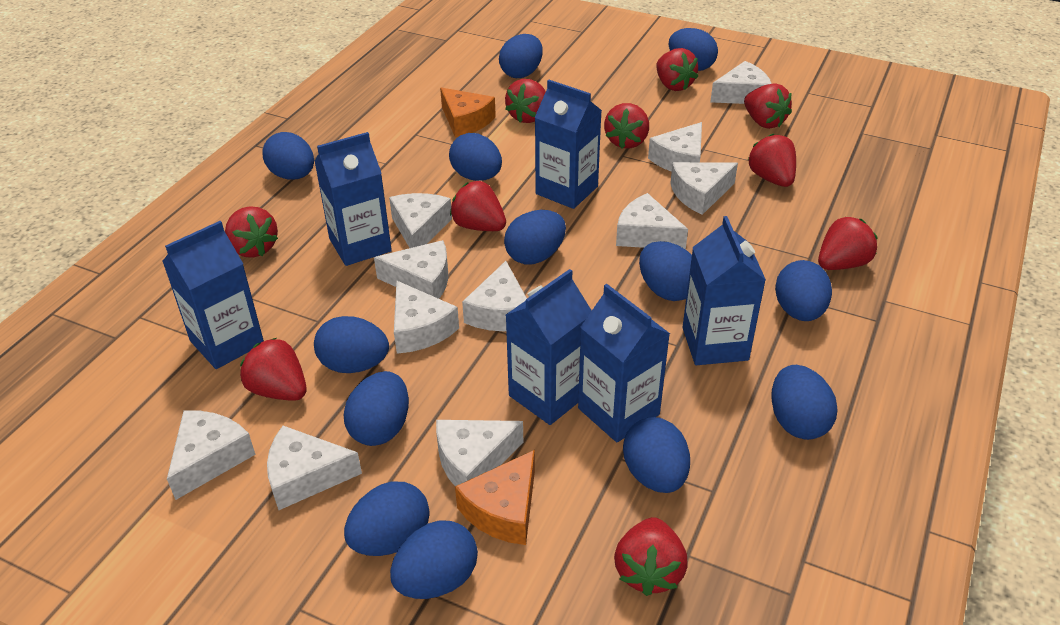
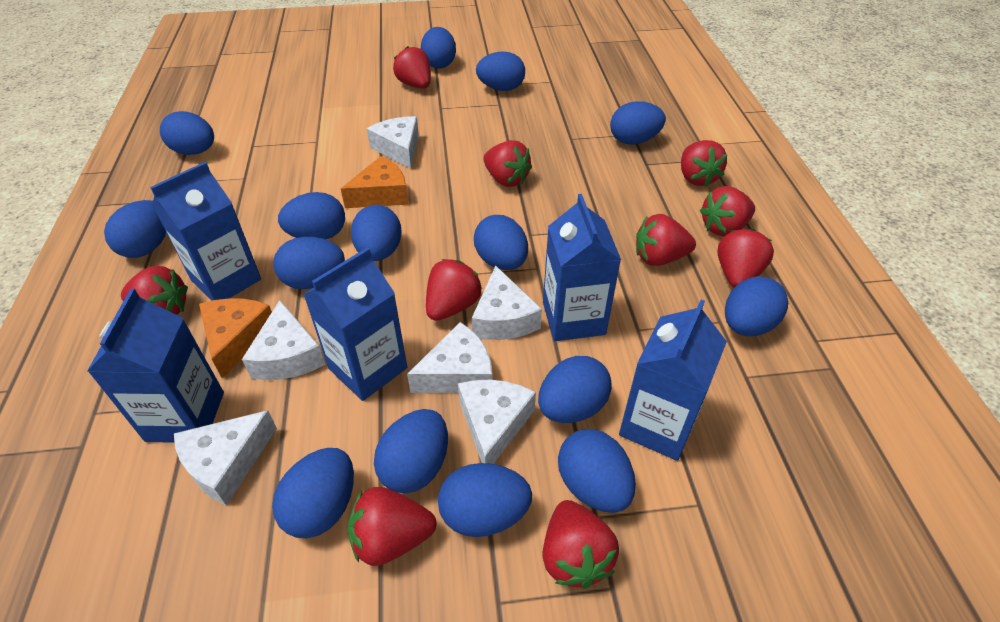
blue carton: 6 -> 5
blue egg: 13 -> 15
white cheese: 11 -> 6

